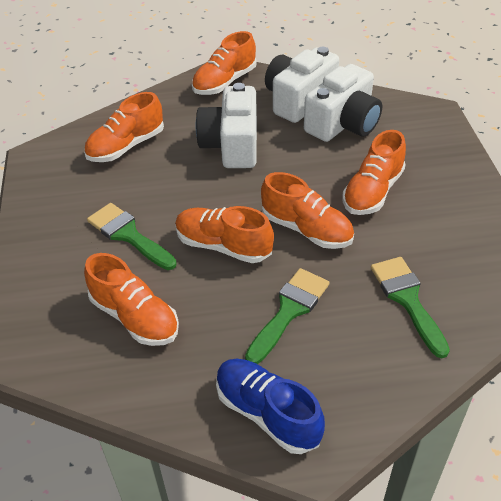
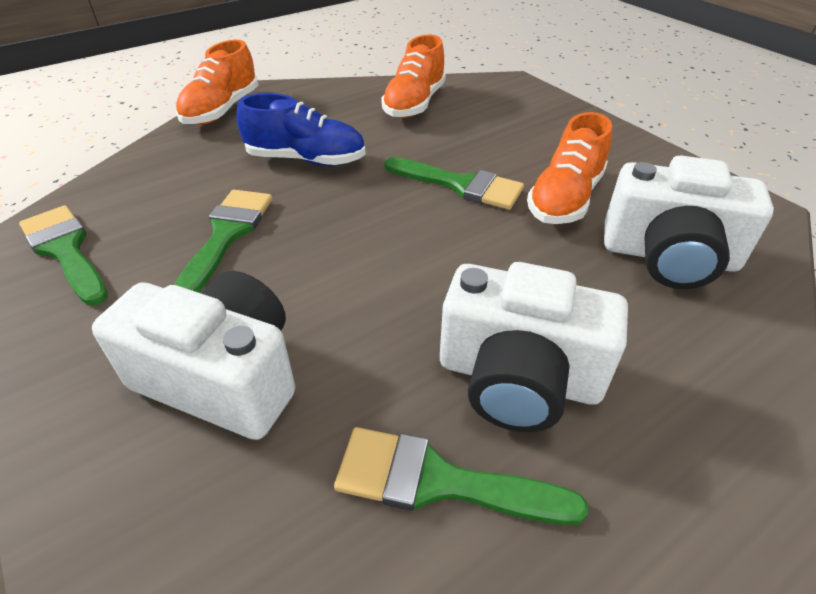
green brush: 3 -> 4
orange shoe: 6 -> 3

